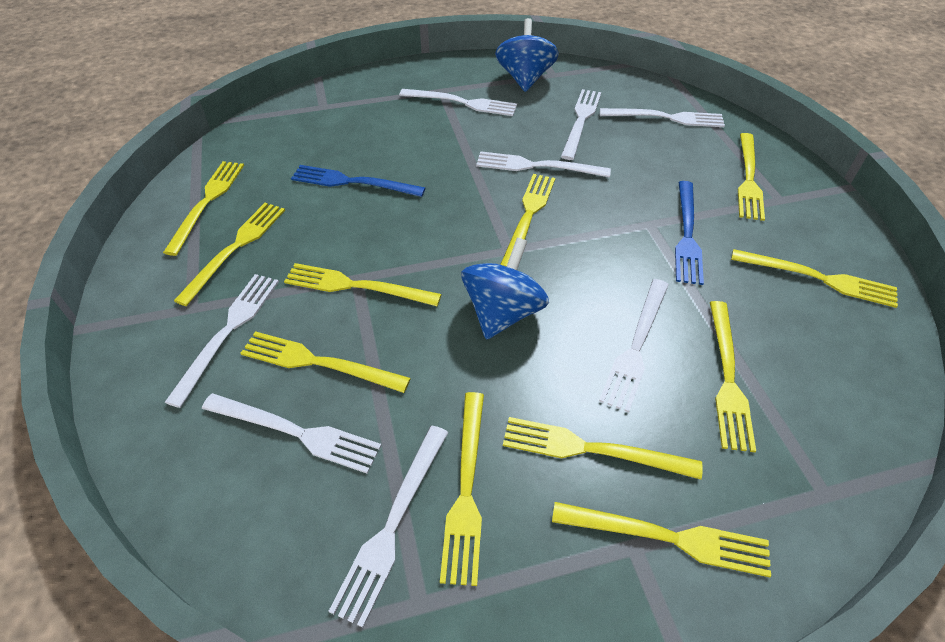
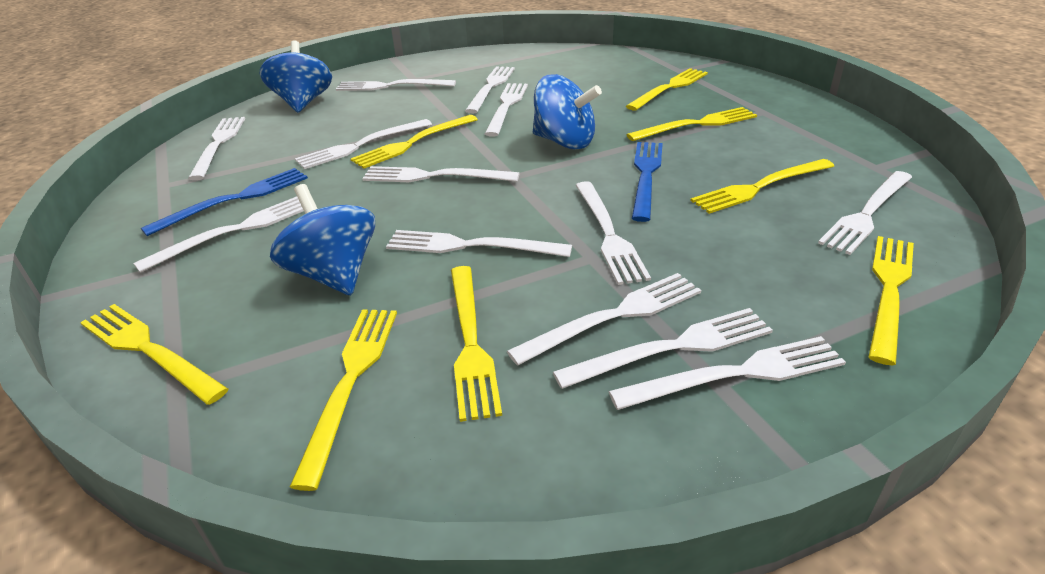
blue spinning top: 2 -> 3
white fork: 8 -> 13
yellow fork: 11 -> 8

